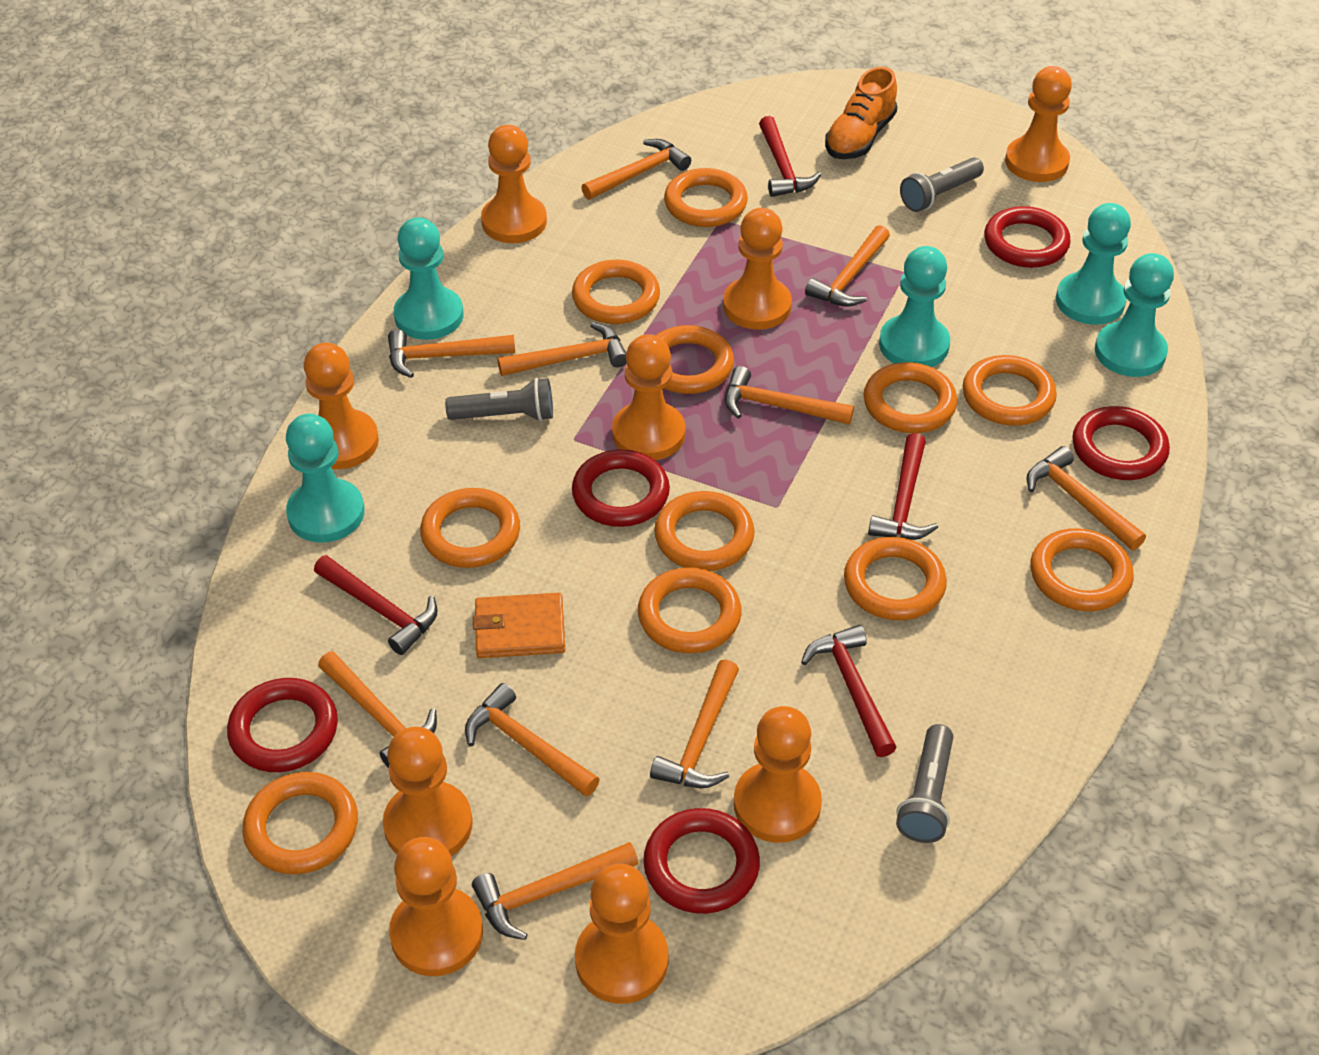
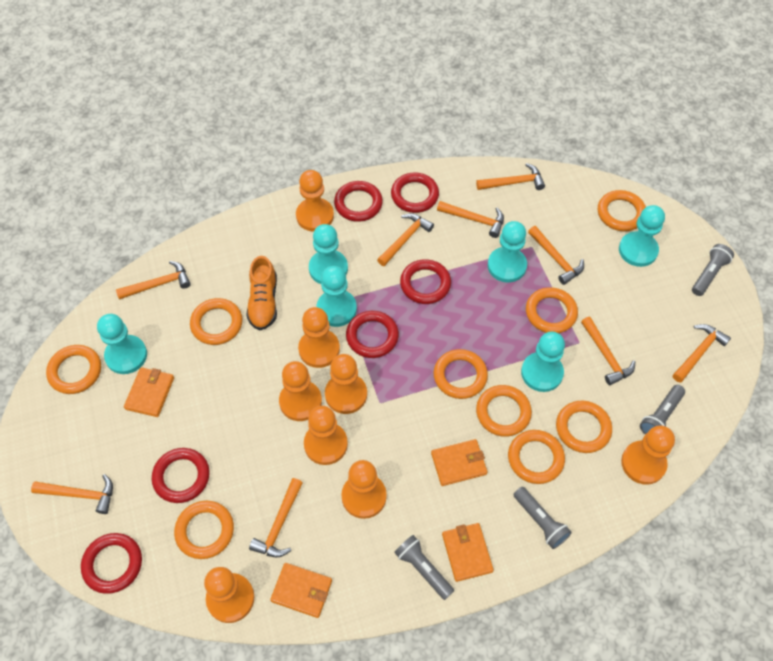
grey flashlight: 3 -> 4
orange hammer: 10 -> 9
orange pawn: 9 -> 8
orange ring: 11 -> 9
orange wallet: 1 -> 4
red hammer: 4 -> 0
red ring: 5 -> 6
turquoise pawn: 5 -> 6

